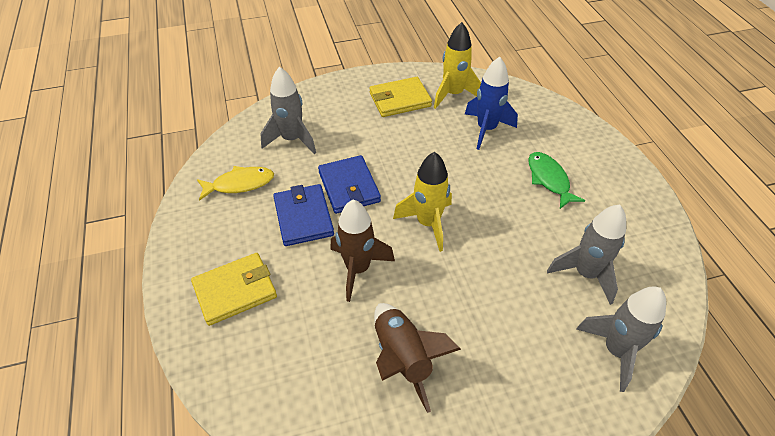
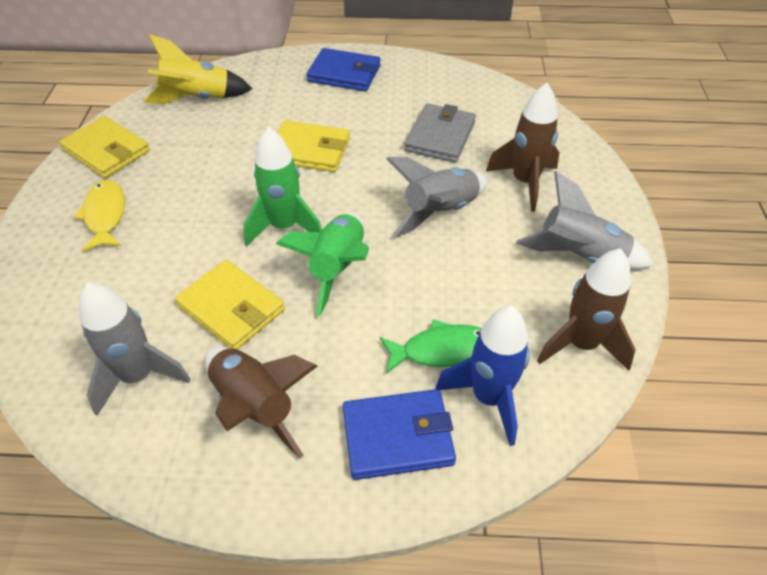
brown rocket: 2 -> 3
green rocket: 0 -> 2
grey wallet: 0 -> 1
yellow rocket: 2 -> 1
yellow wallet: 2 -> 3

